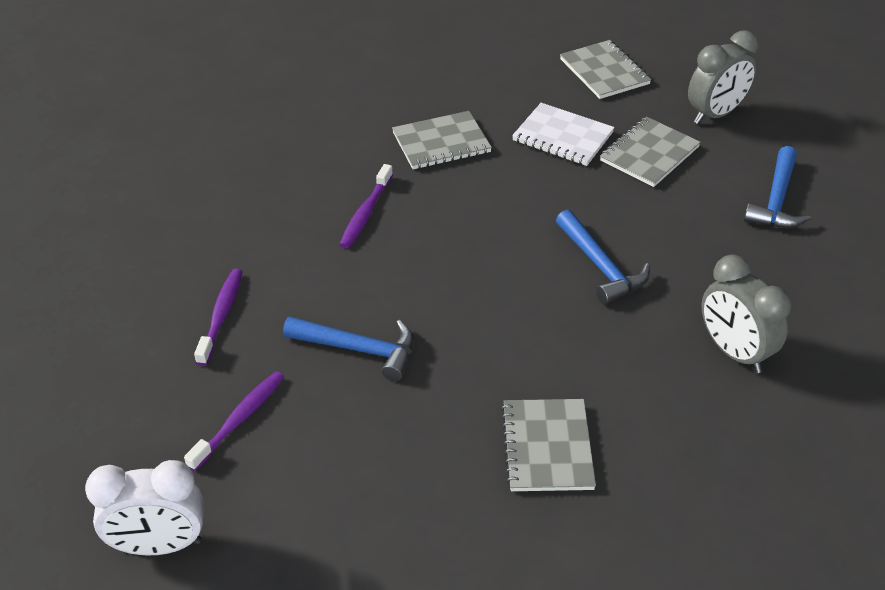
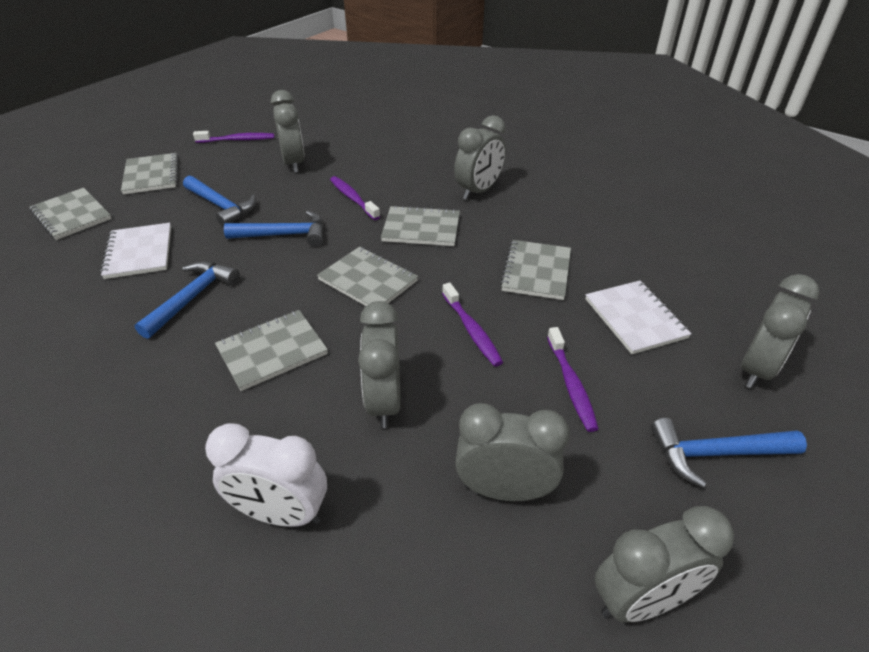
blue hammer: 3 -> 4
grey clock: 2 -> 6
grey notebook: 4 -> 6
purple toothbrush: 3 -> 4
white notebook: 1 -> 2

